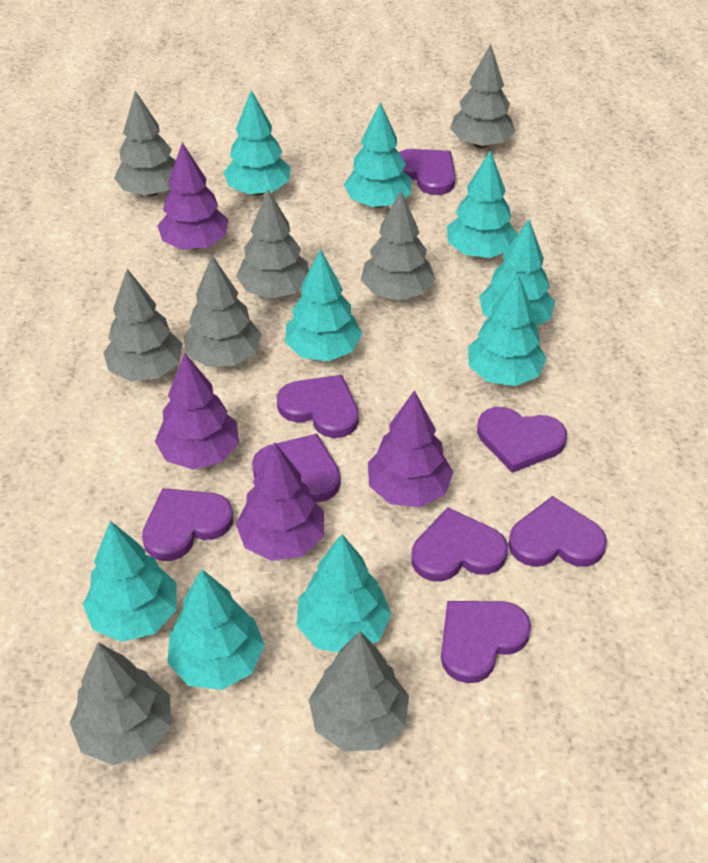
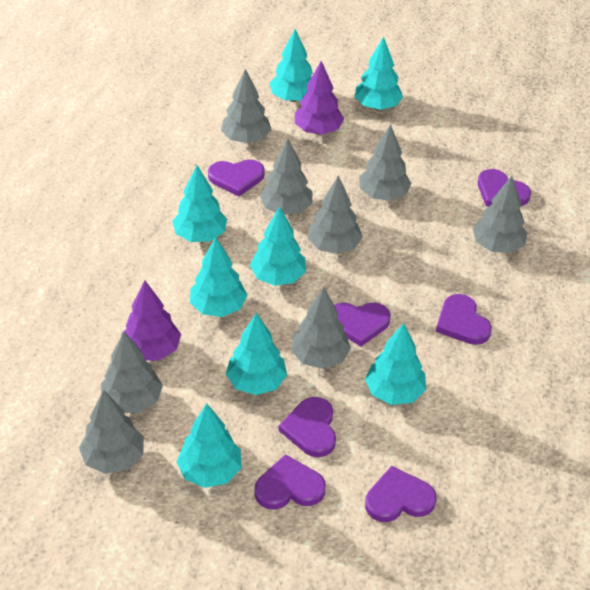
purple heart: 8 -> 7
purple tree: 4 -> 2
turquoise tree: 9 -> 8

